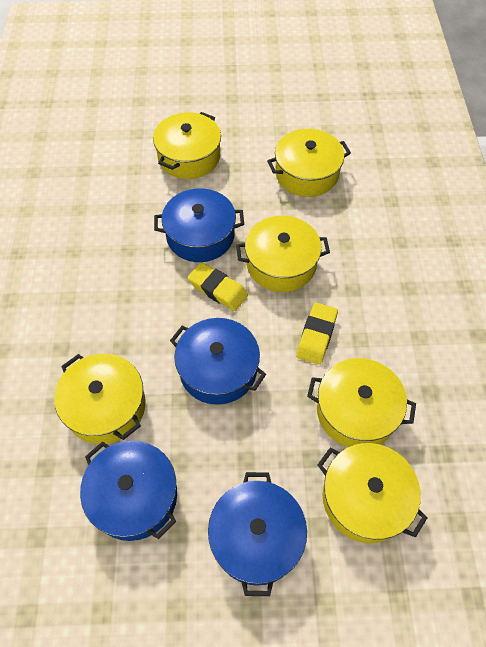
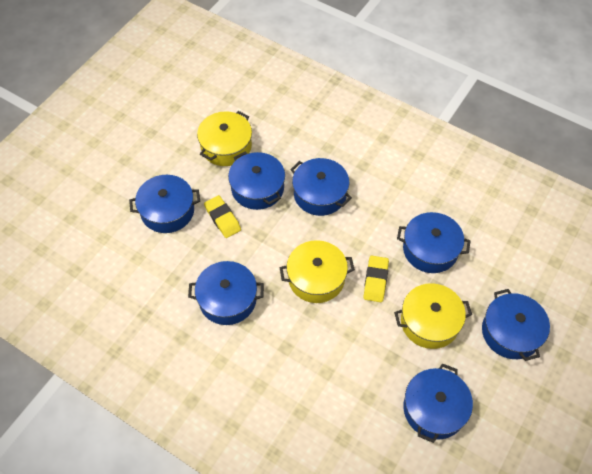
blue pot: 4 -> 7
yellow pot: 6 -> 3

